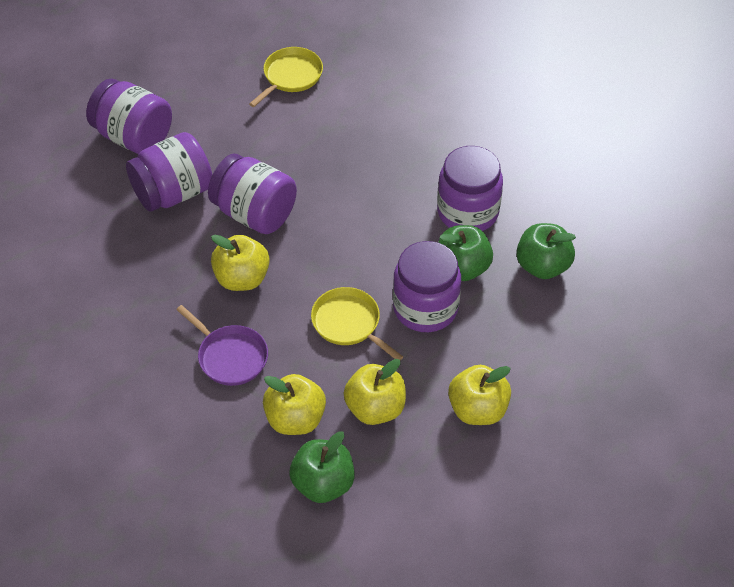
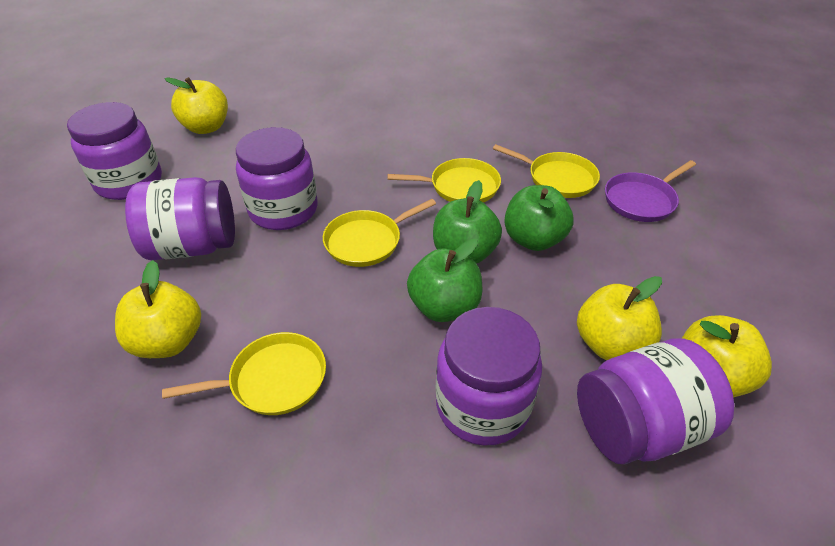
yellow pan: 2 -> 4

